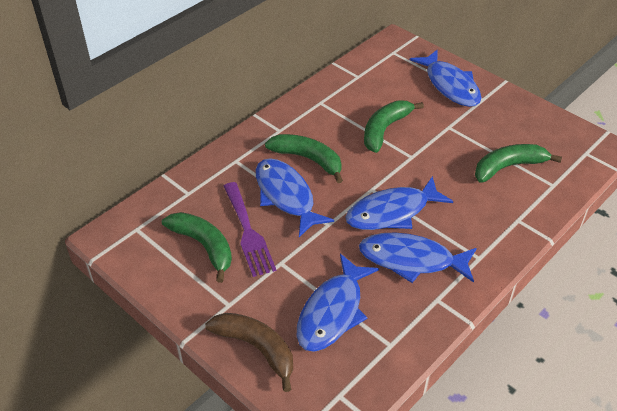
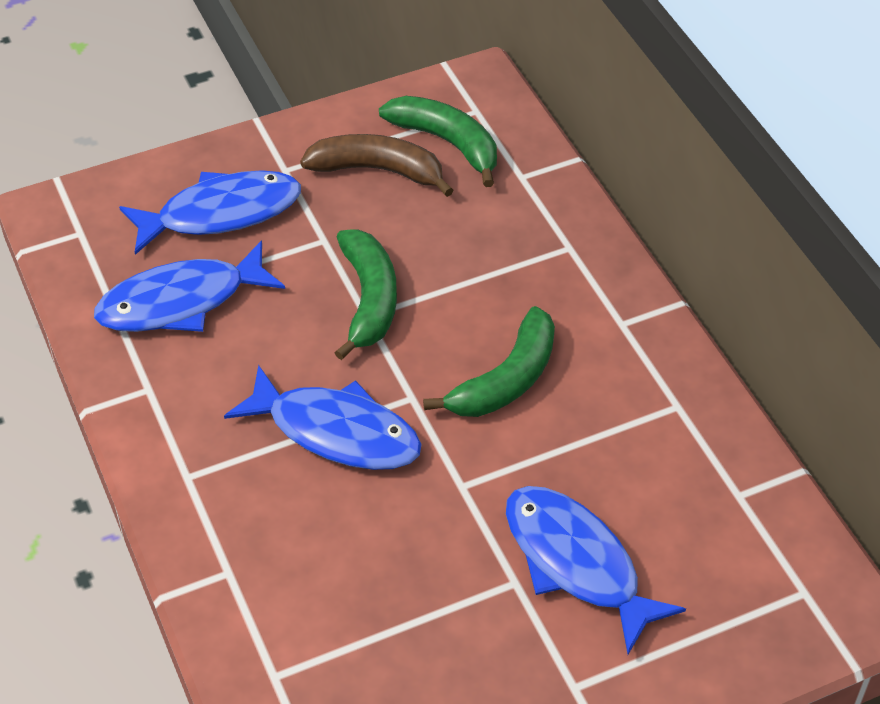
blue fish: 5 -> 4
green banana: 4 -> 3
purple fork: 1 -> 0

